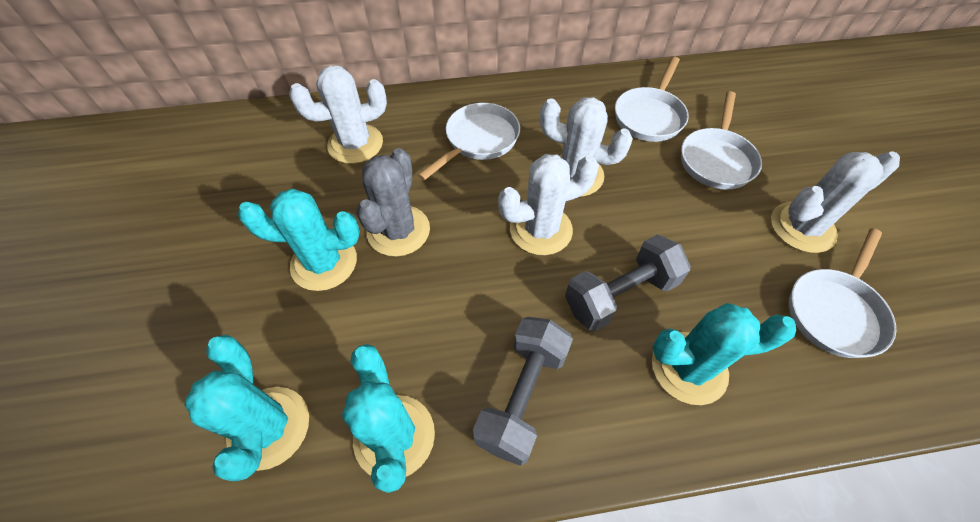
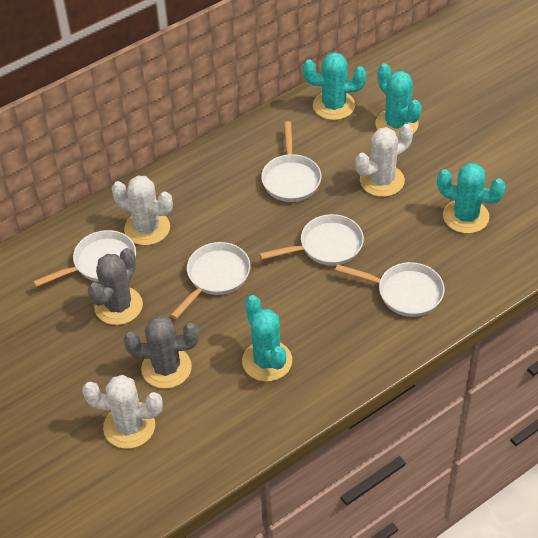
grey cactus: 1 -> 2
grey dumbbell: 2 -> 0
white cactus: 4 -> 3
white pan: 4 -> 5

